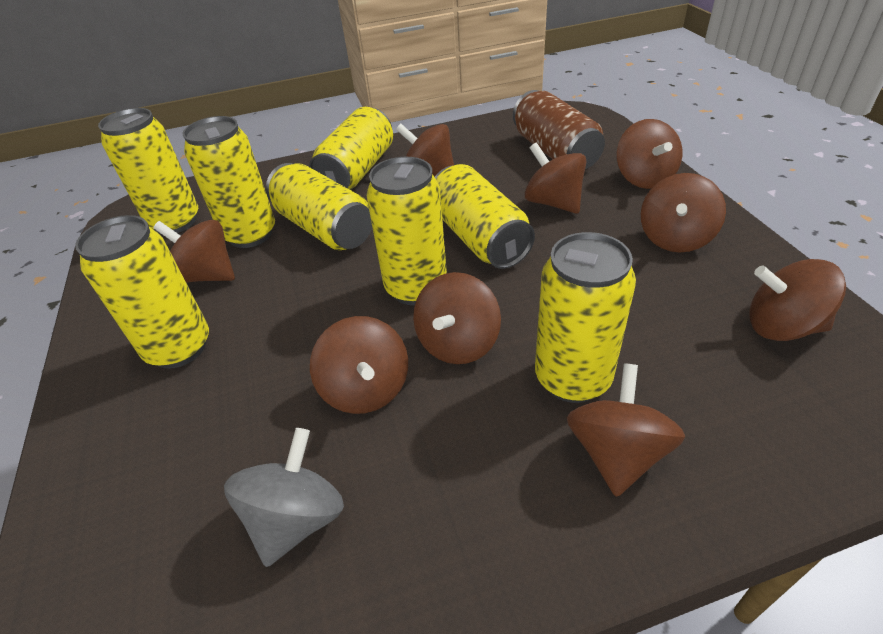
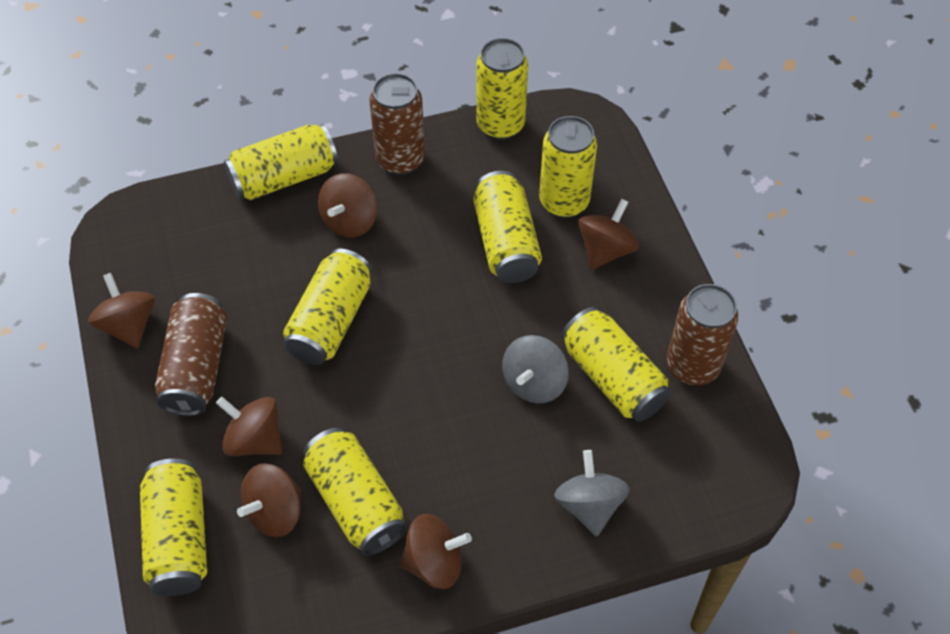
brown can: 1 -> 3
brown spinning top: 9 -> 6
grey spinning top: 1 -> 2

